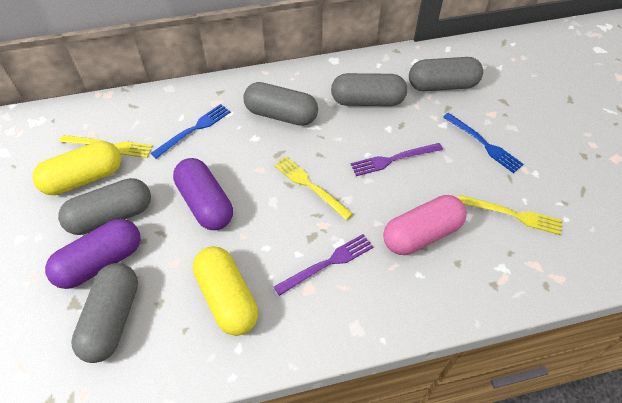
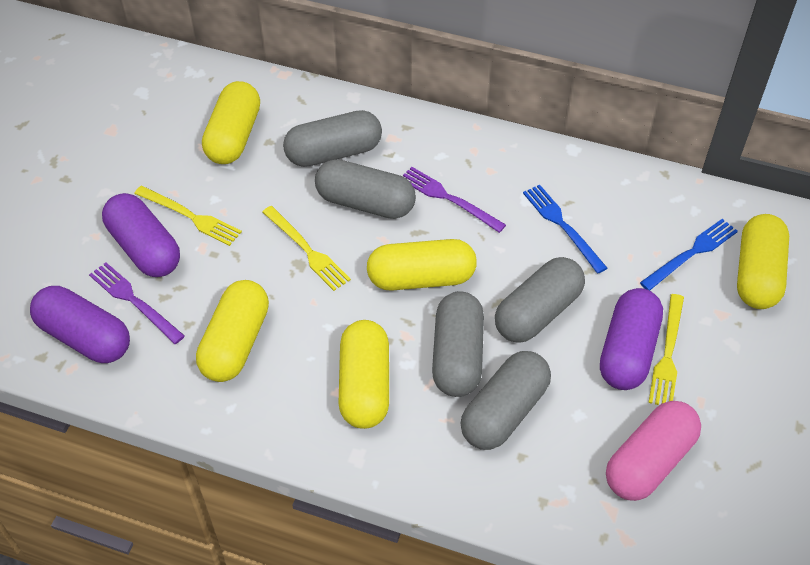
purple capsule: 2 -> 3
yellow capsule: 2 -> 5

